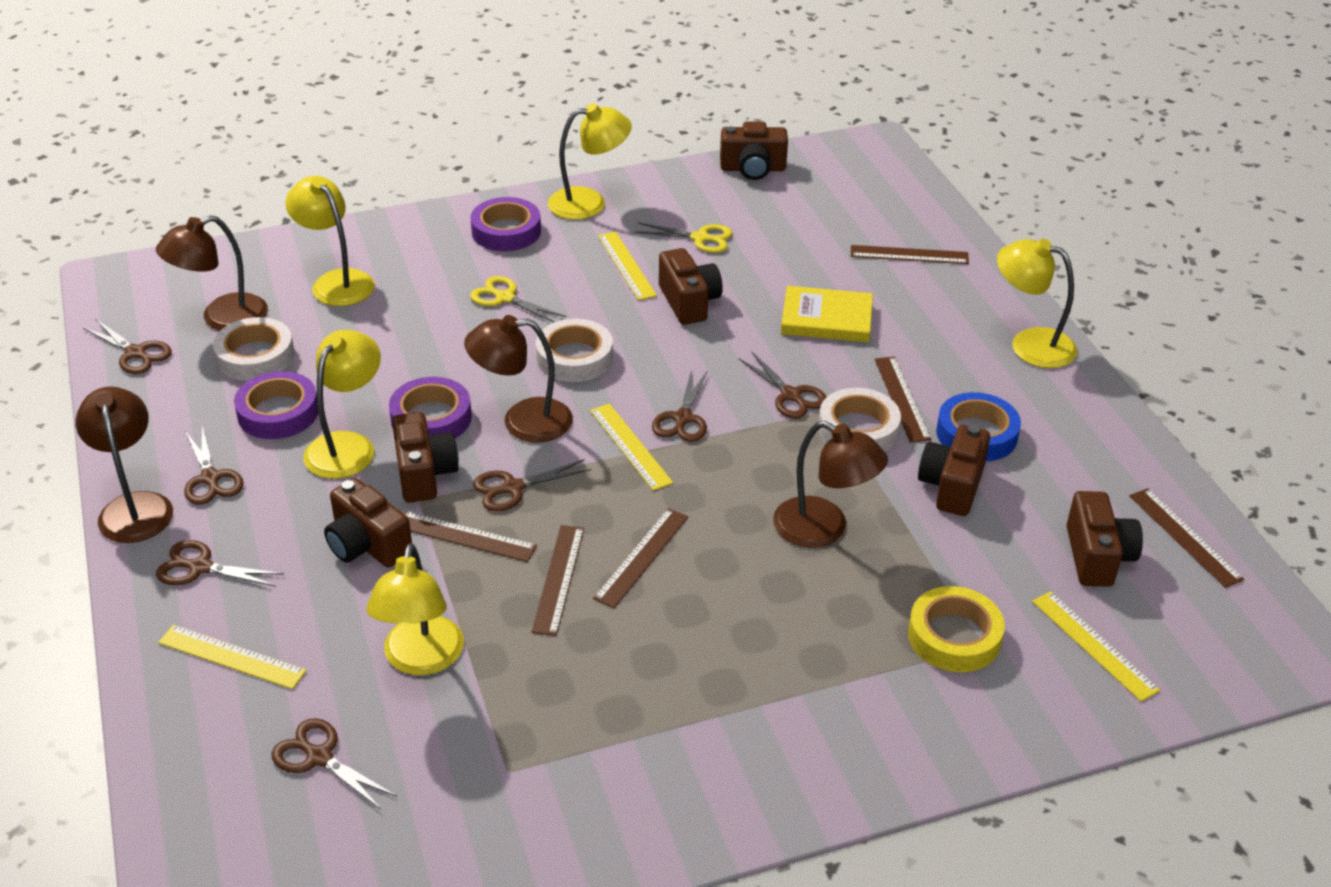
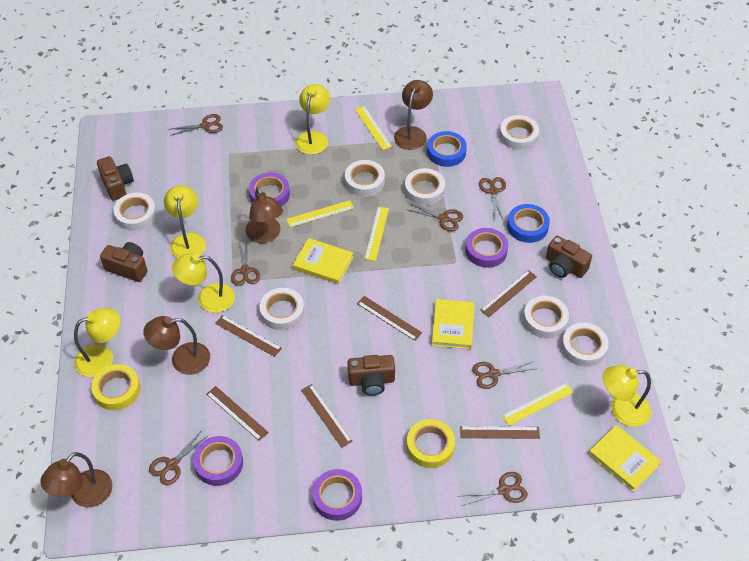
blue tape: 1 -> 2
brown camera: 6 -> 4
purple tape: 3 -> 4
white tape: 3 -> 7
yellow book: 1 -> 3
yellow scissors: 2 -> 0
yellow tape: 1 -> 2

